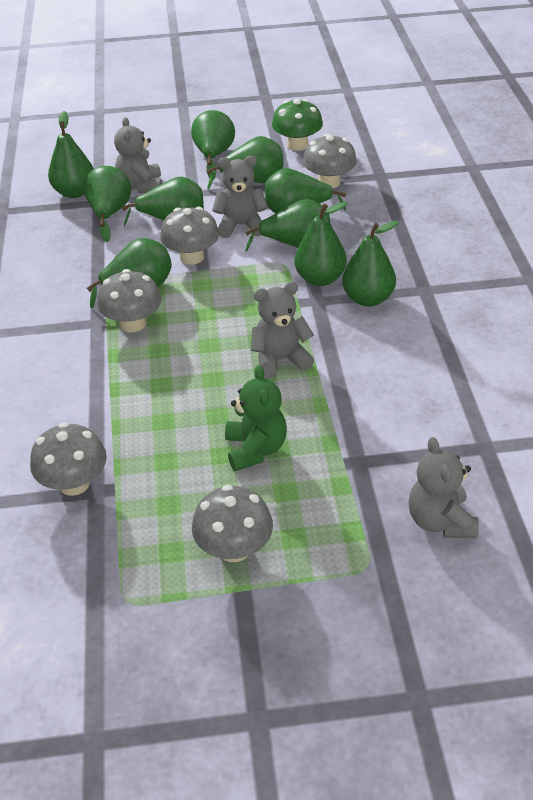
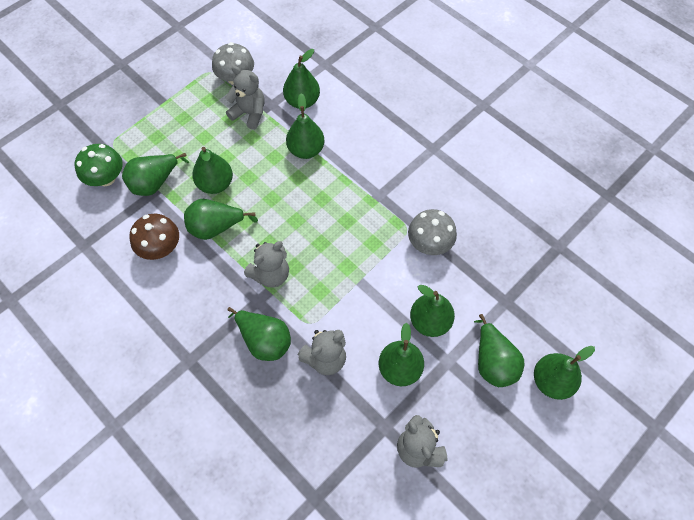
brown mushroom: 0 -> 1
green teddy bear: 1 -> 0
grey mushroom: 5 -> 2

